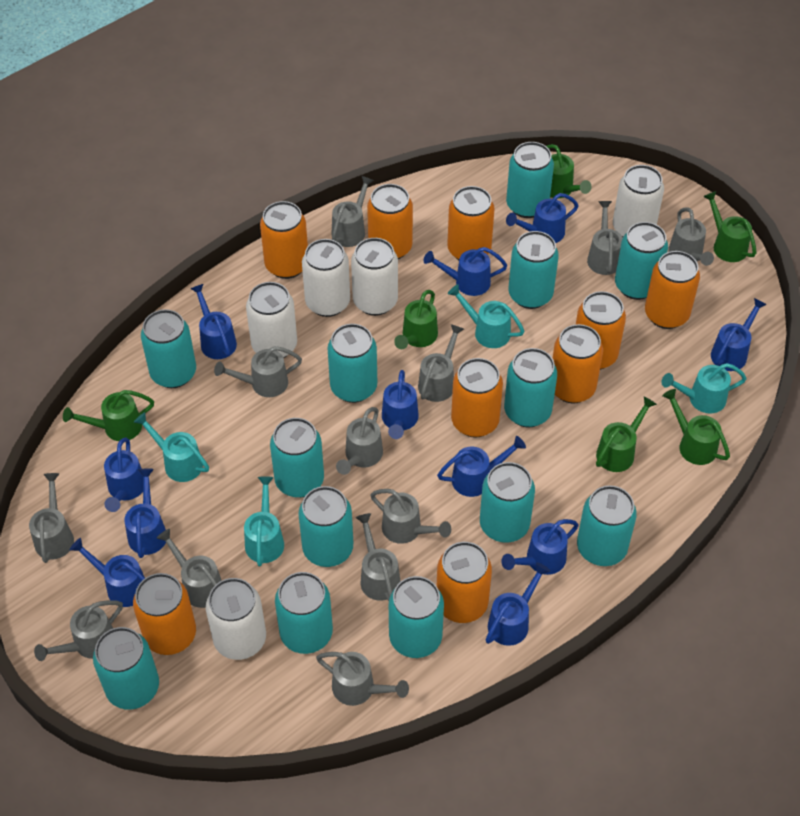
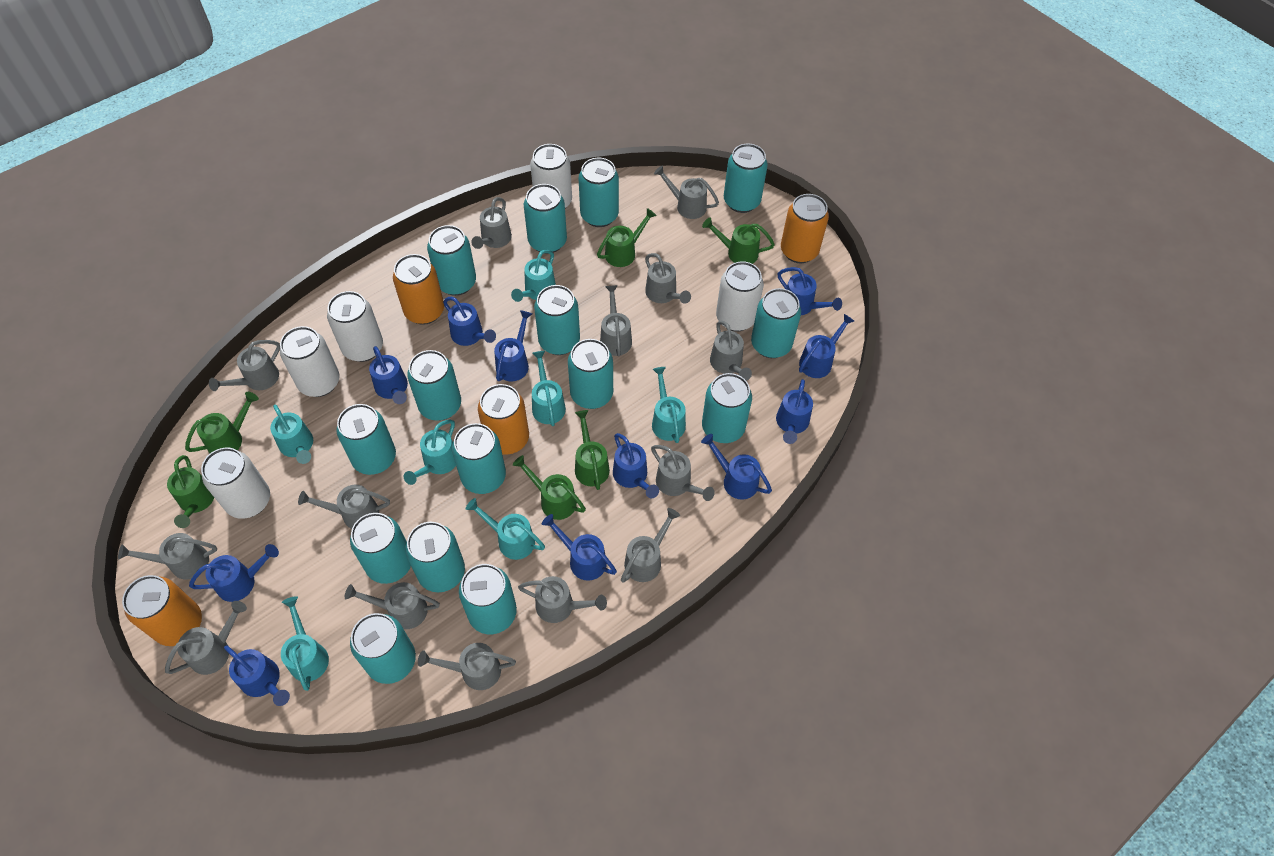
grey watering can: 12 -> 14
orange can: 9 -> 4
turquoise can: 13 -> 15
turquoise watering can: 4 -> 7

